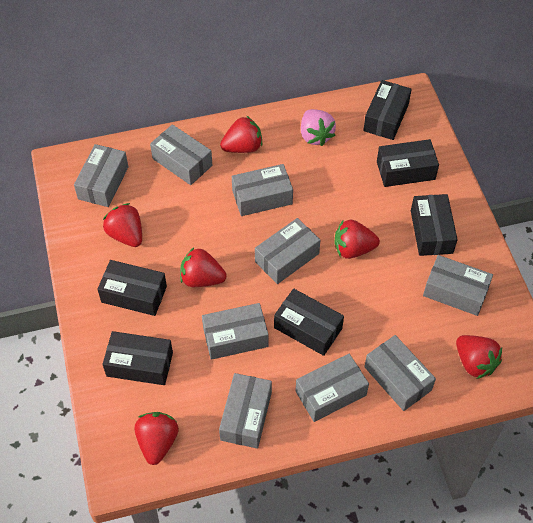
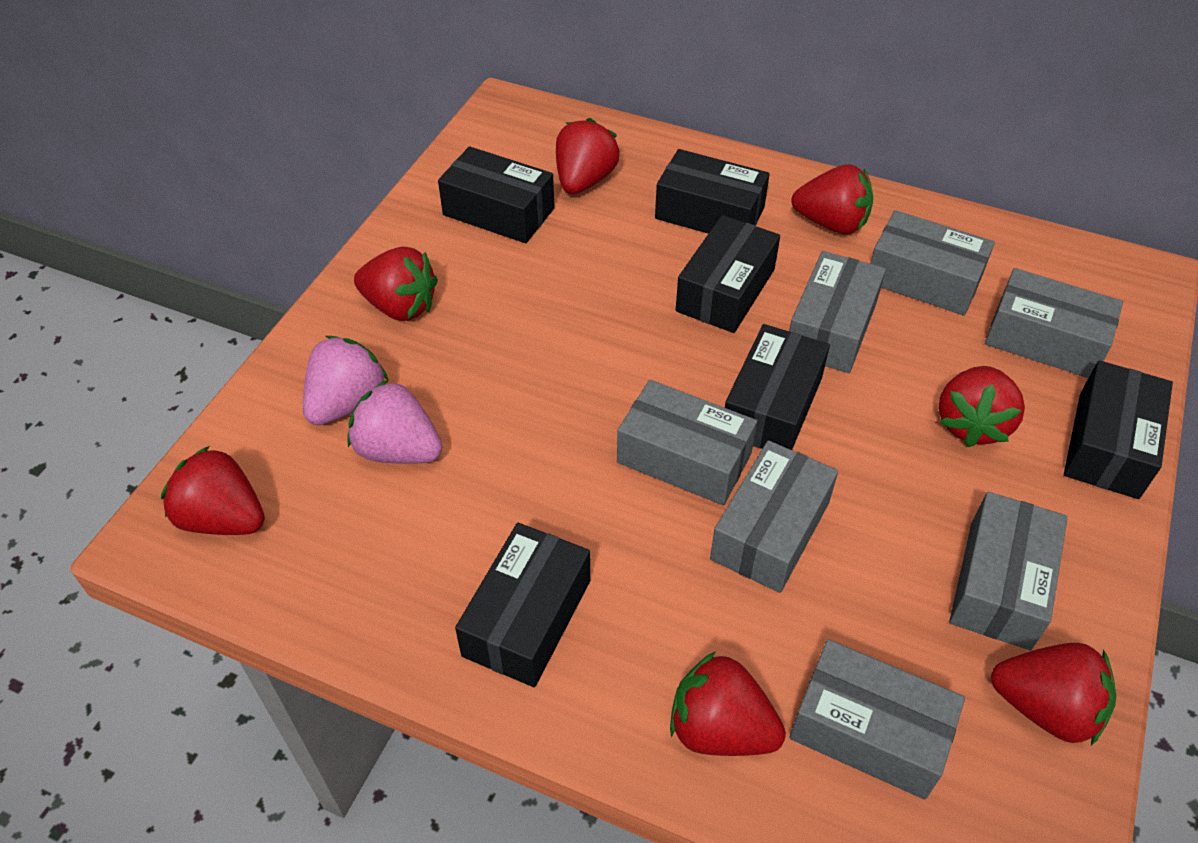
grey box: 9 -> 7
pink strawberry: 1 -> 2
red strawberry: 6 -> 7

